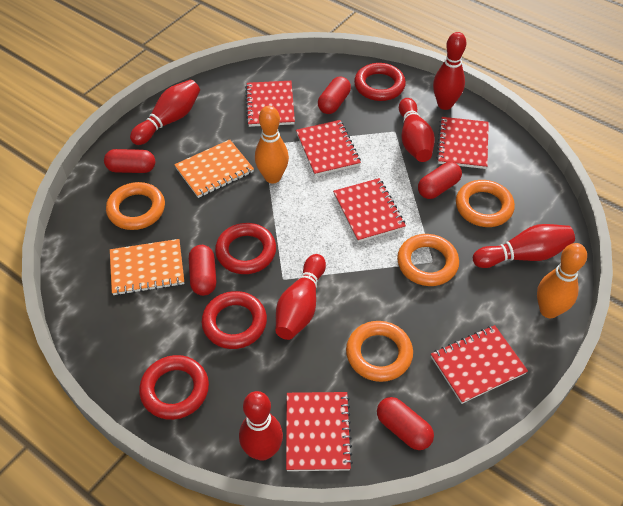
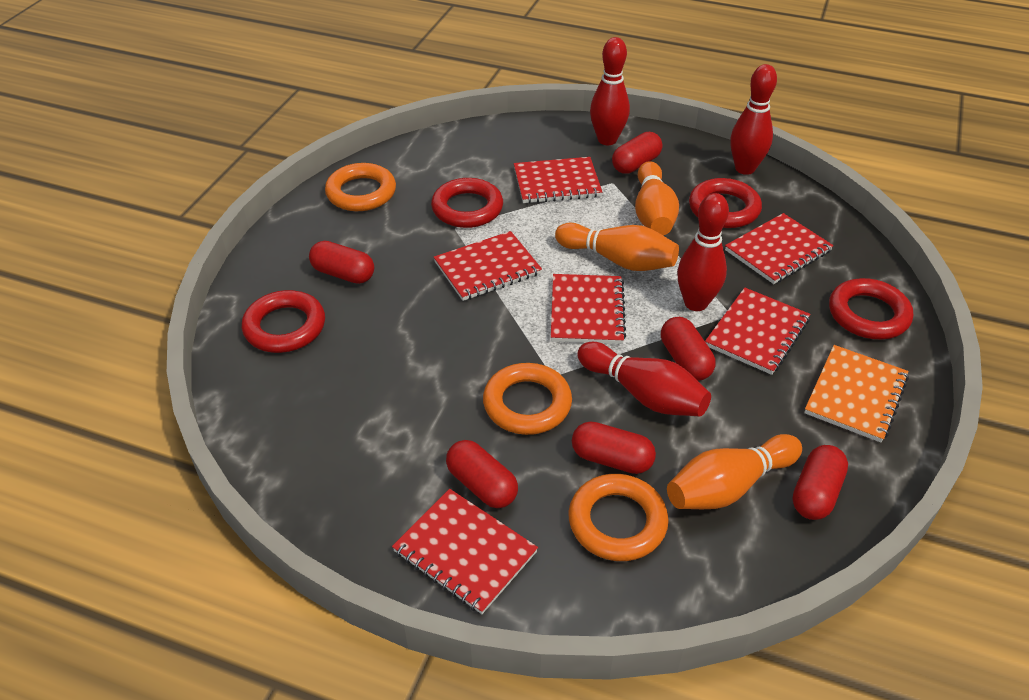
orange bowling pin: 2 -> 3
orange notebook: 2 -> 1
orange ring: 4 -> 3
red bowling pin: 6 -> 4
red capsule: 5 -> 6

